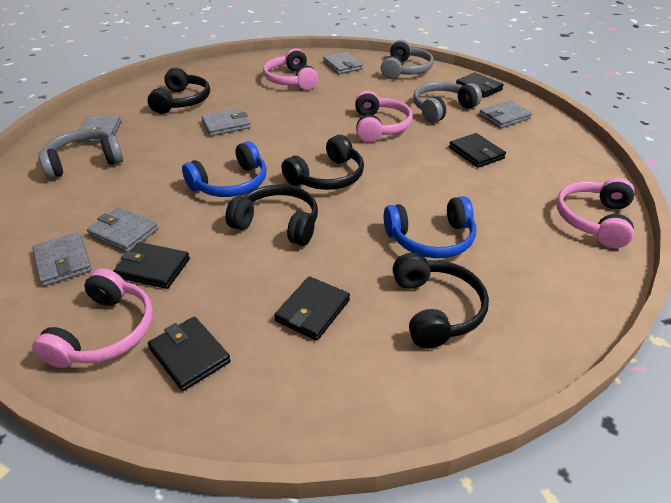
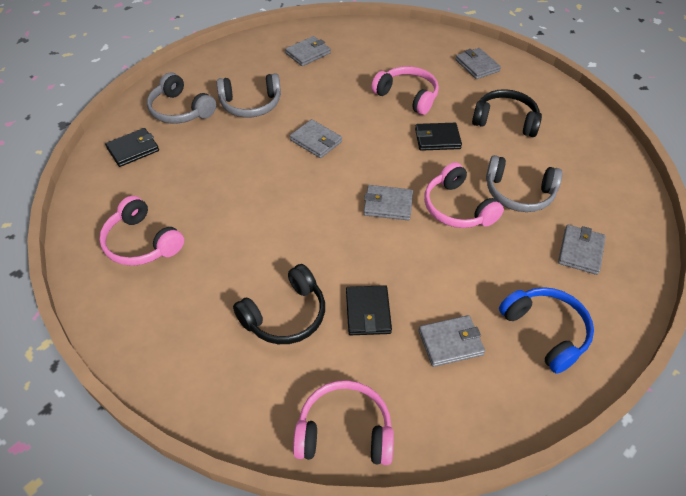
black headphones: 4 -> 2
black wallet: 5 -> 3
blue headphones: 2 -> 1

